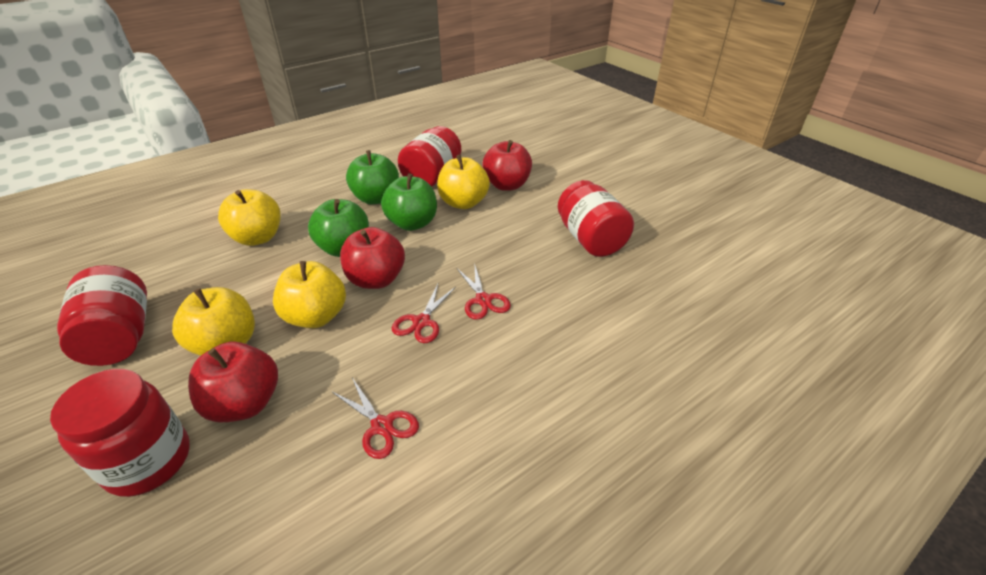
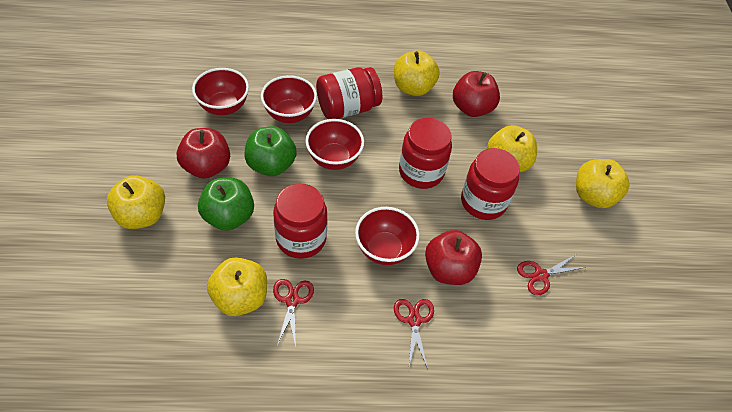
green apple: 3 -> 2
red bowl: 0 -> 4
yellow apple: 4 -> 5

